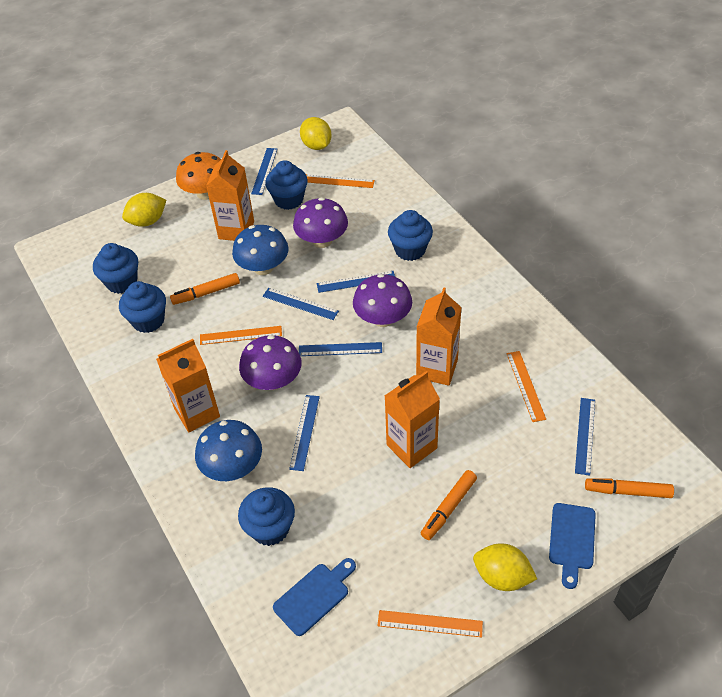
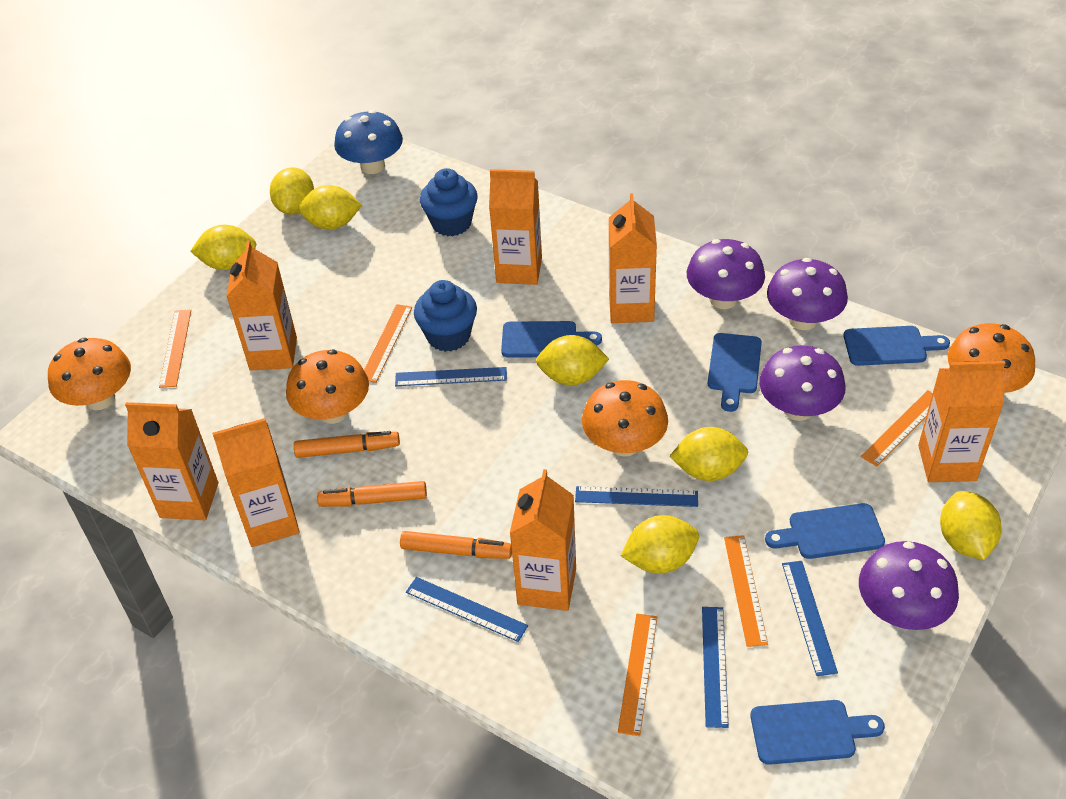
blue cupcake: 5 -> 2
blue cutting board: 2 -> 5
blue mushroom: 2 -> 1
blue ruler: 6 -> 5
orange carton: 4 -> 7
orange mushroom: 1 -> 4
orange ruler: 4 -> 5
purple mushroom: 3 -> 4
yellow lemon: 3 -> 7

